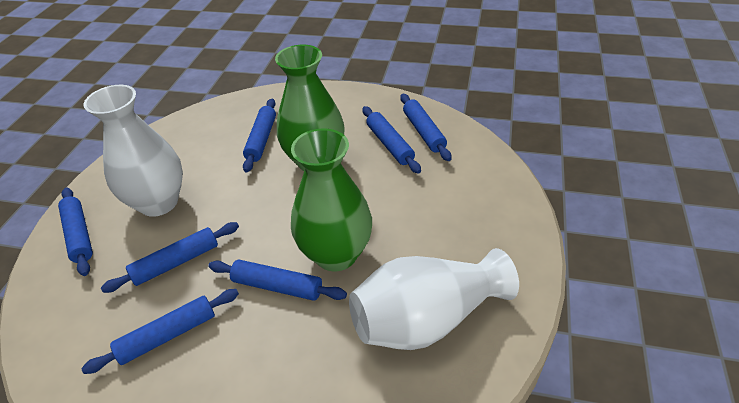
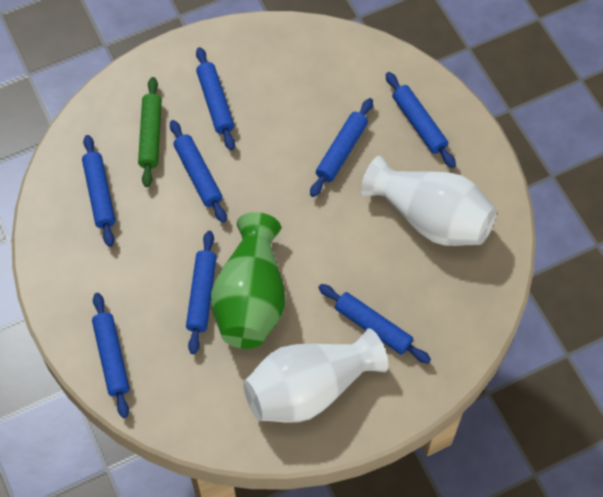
blue rolling pin: 7 -> 8
green rolling pin: 0 -> 1
green vase: 2 -> 1

